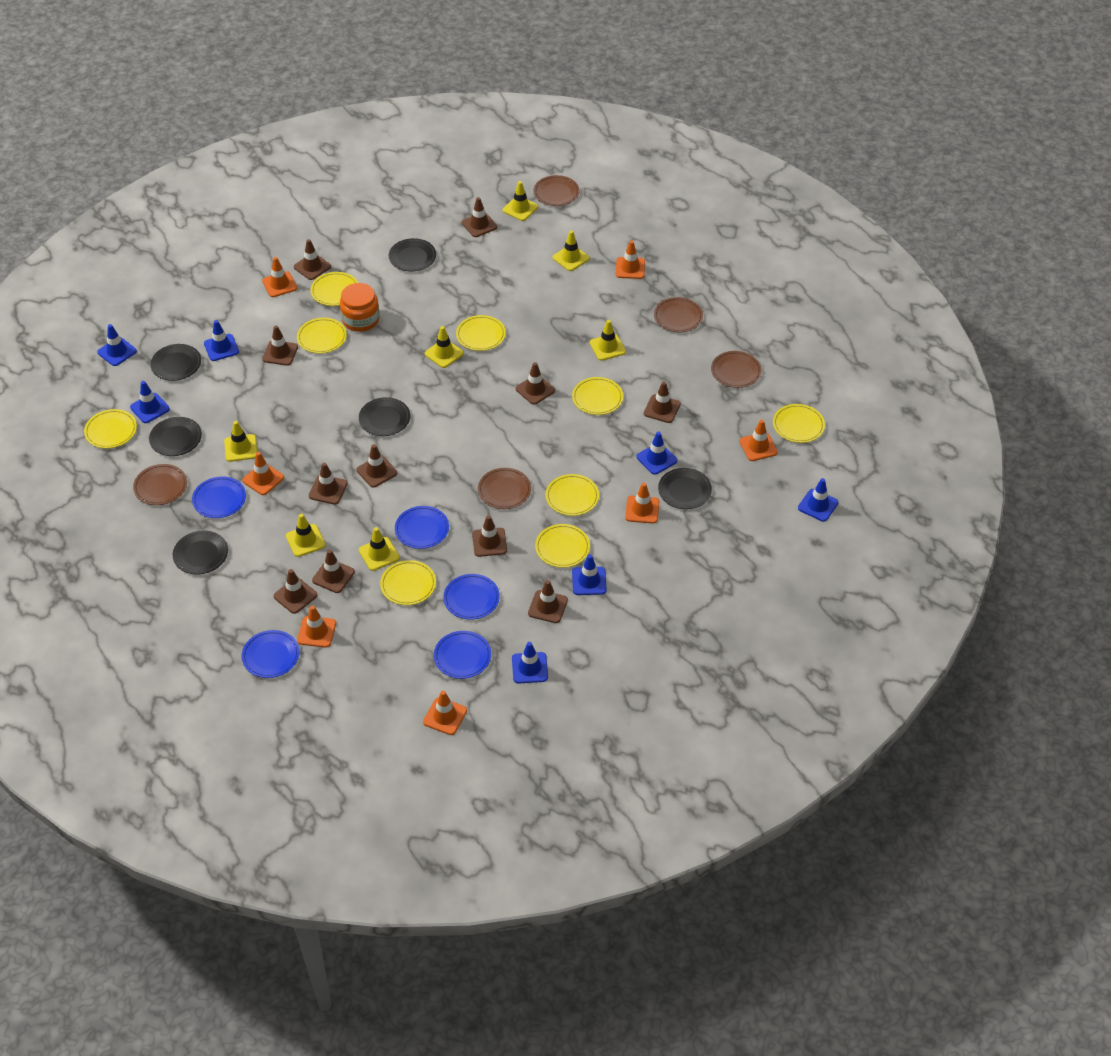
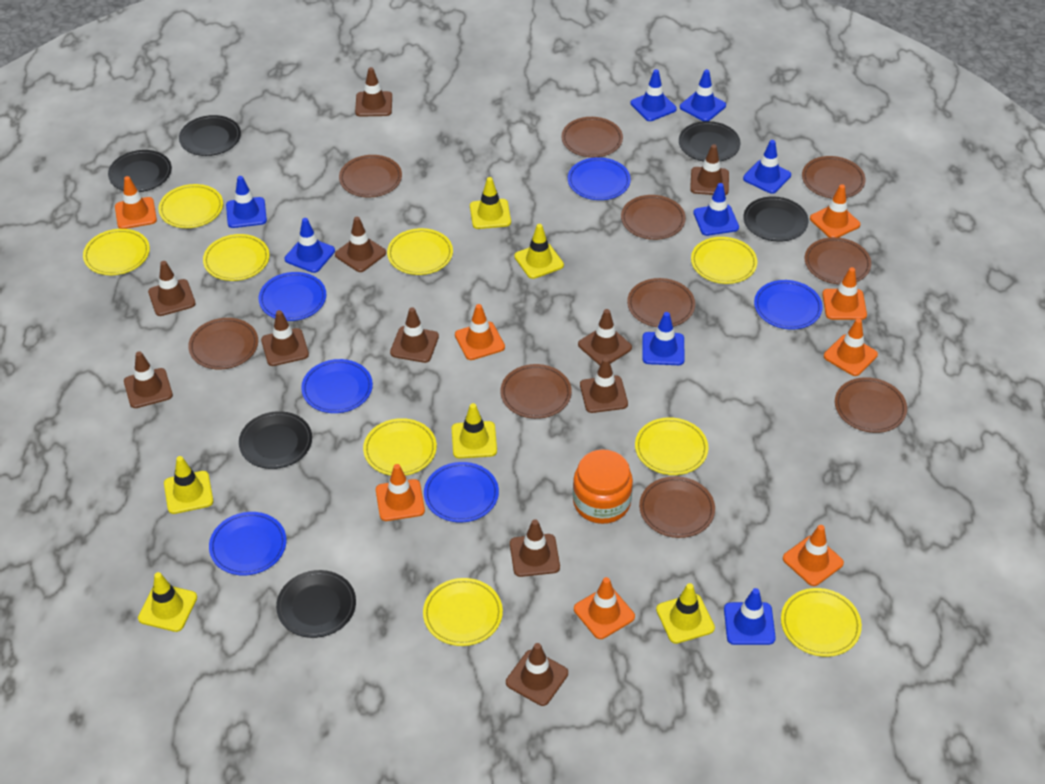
blue plate: 5 -> 6
blue traffic cone: 7 -> 8
brown plate: 5 -> 10
orange traffic cone: 7 -> 8
yellow traffic cone: 7 -> 6

